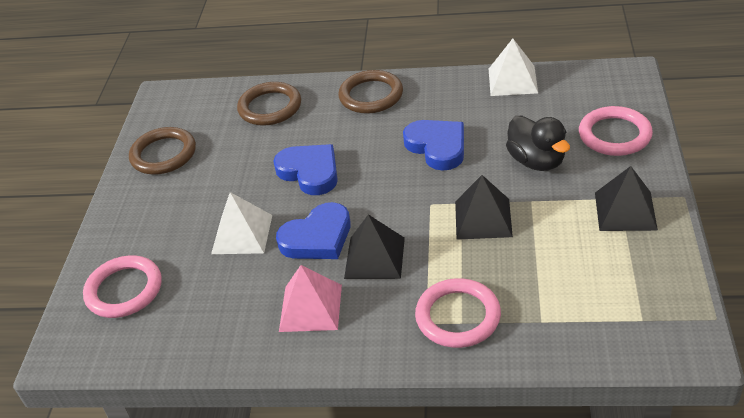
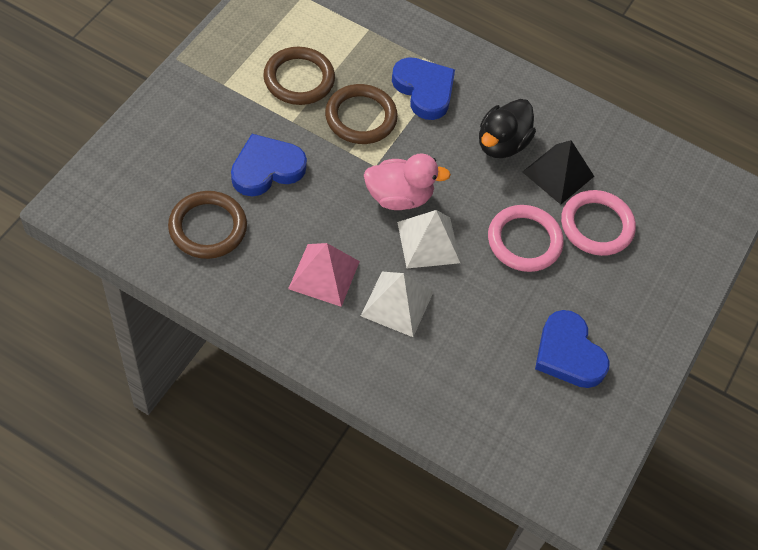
black pyramid: 3 -> 1
pink duck: 0 -> 1
pink ring: 3 -> 2

